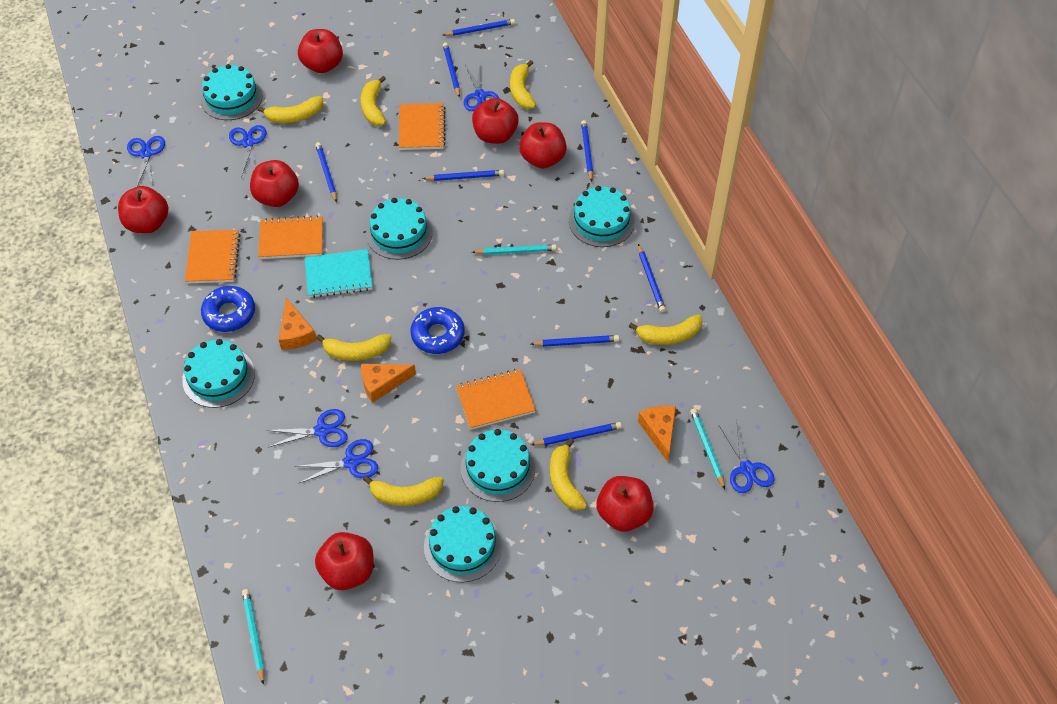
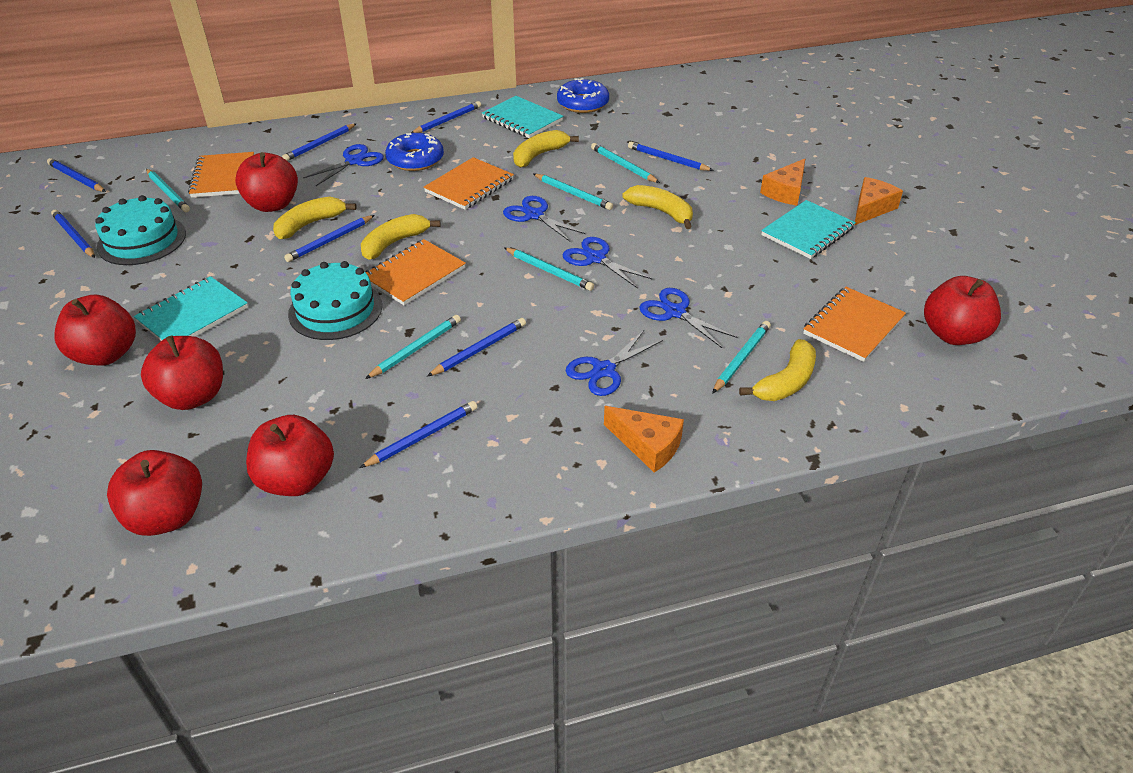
blue scissors: 6 -> 5
red apple: 7 -> 6
turquoise cake: 6 -> 2
turquoise notebook: 1 -> 3
turquoise pencil: 3 -> 6
yellow banana: 7 -> 5

